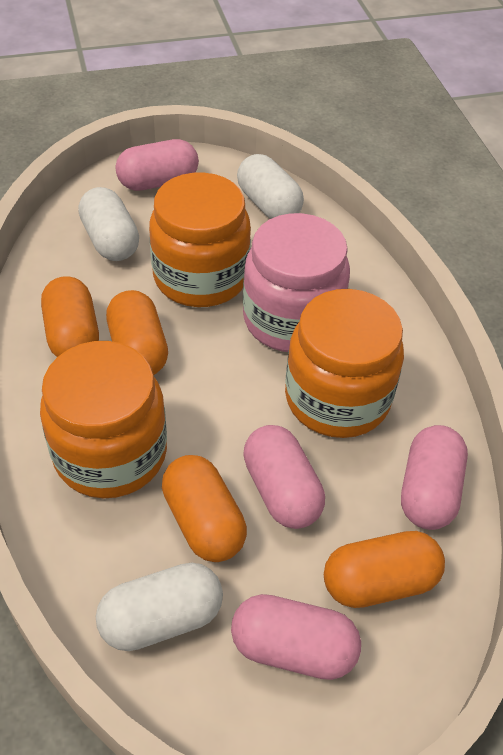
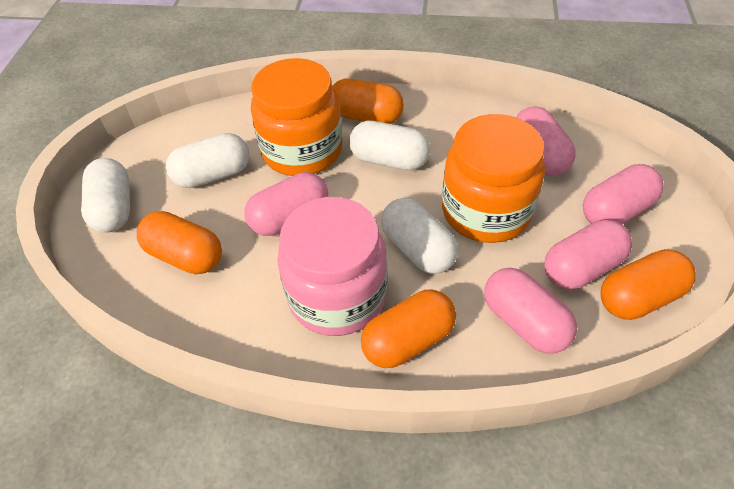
orange jar: 3 -> 2
pink capsule: 4 -> 5
white capsule: 3 -> 4

